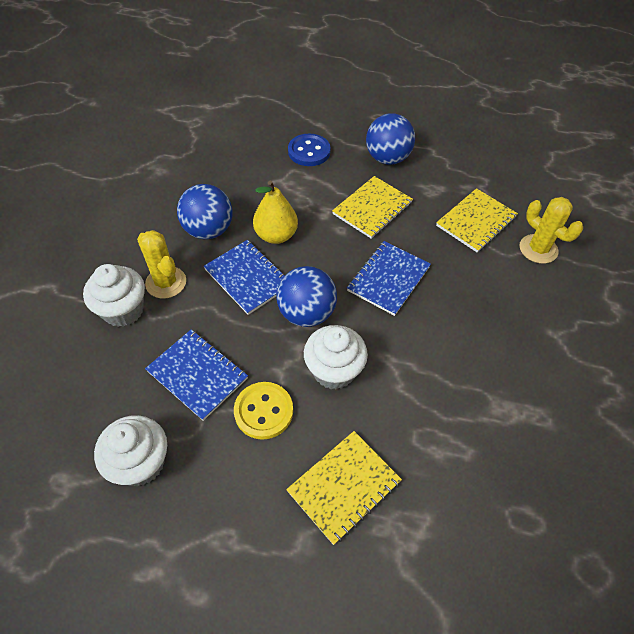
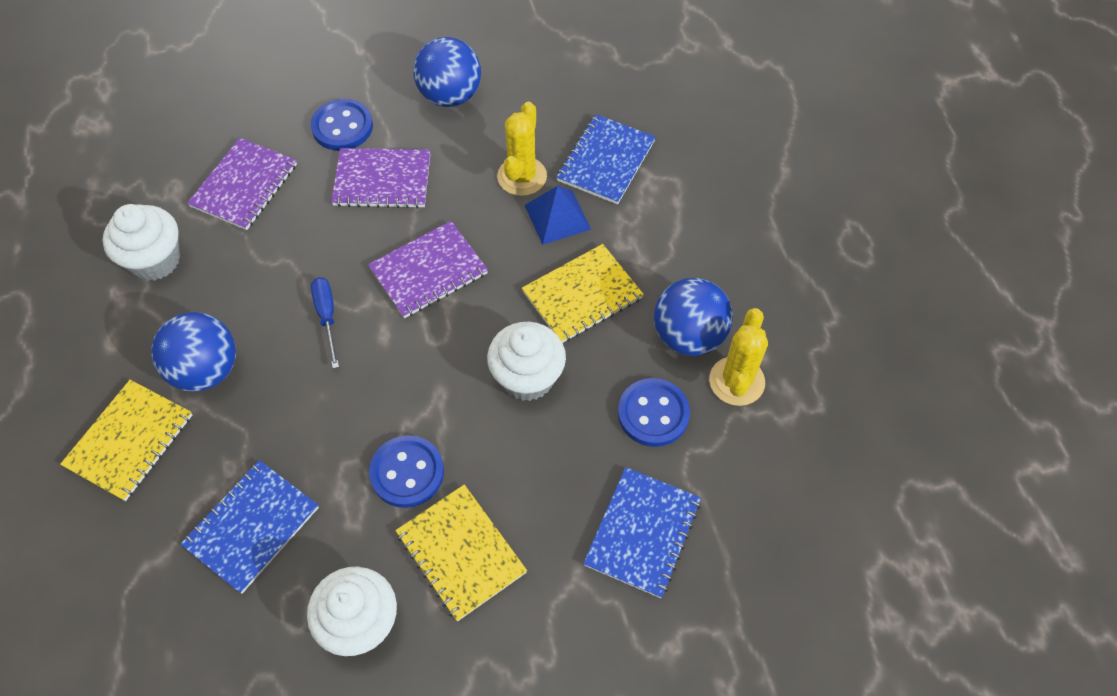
blue button: 1 -> 3
blue pyramid: 0 -> 1
blue screwdriver: 0 -> 1
purple notebook: 0 -> 3
yellow button: 1 -> 0
yellow pear: 1 -> 0

